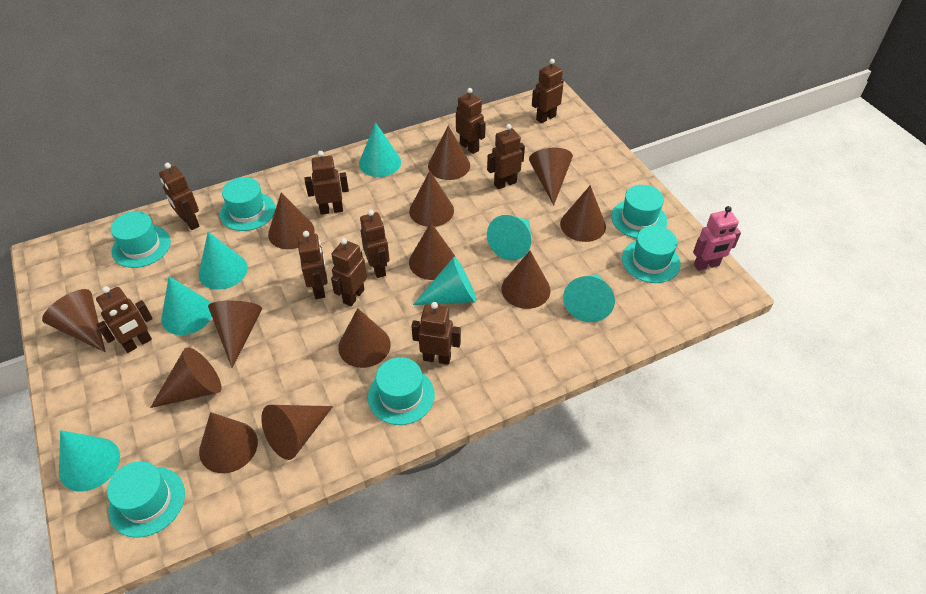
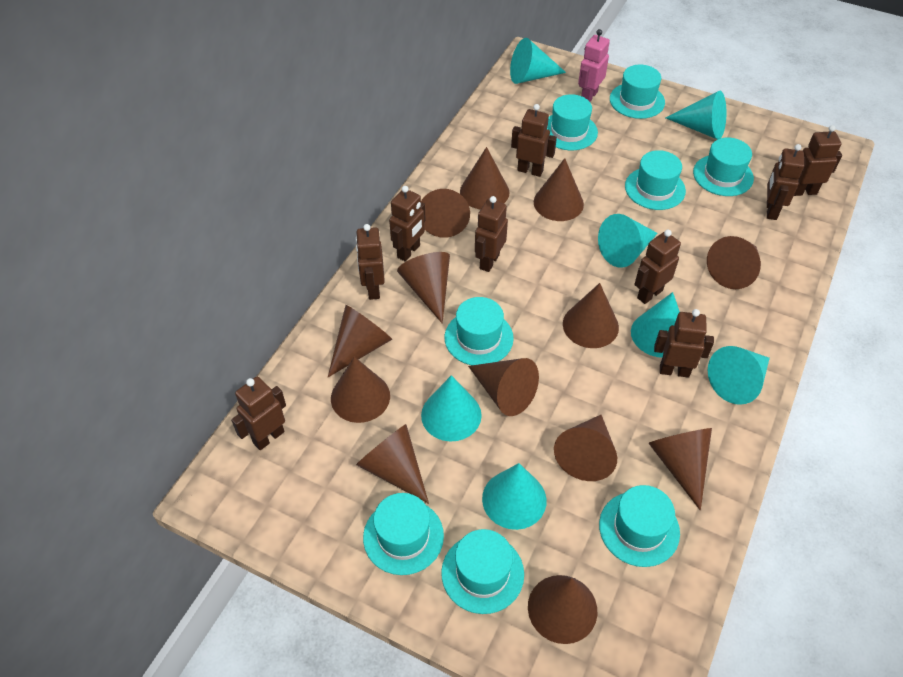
brown robot: 10 -> 9
turquoise hat: 6 -> 8

